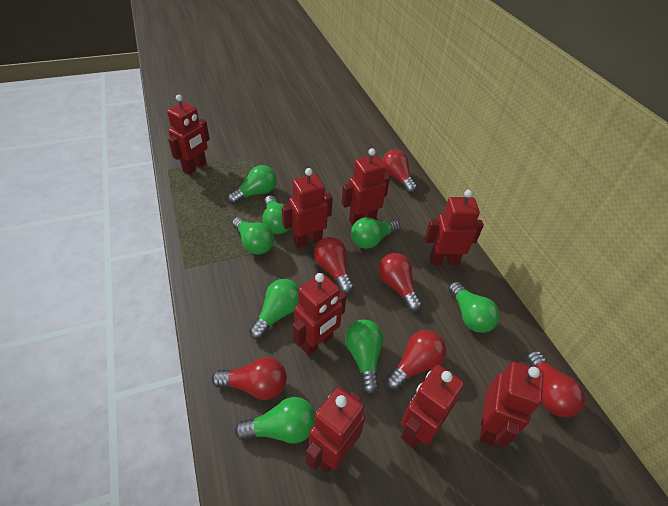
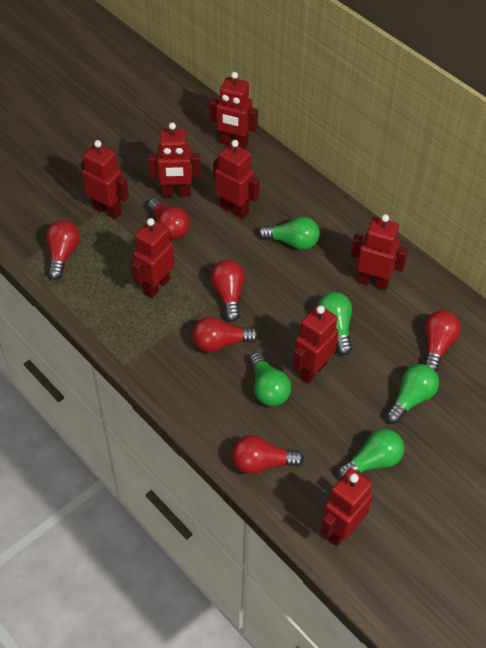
green light bulb: 8 -> 5

